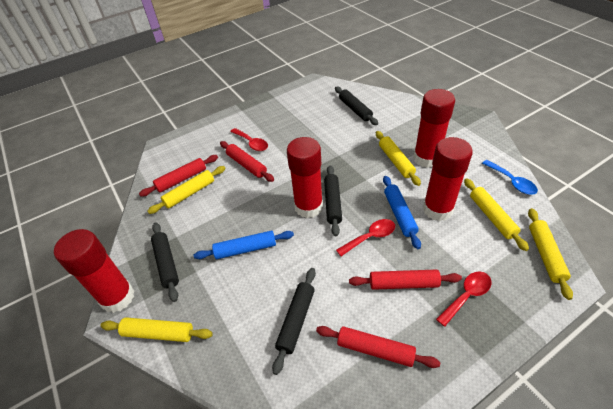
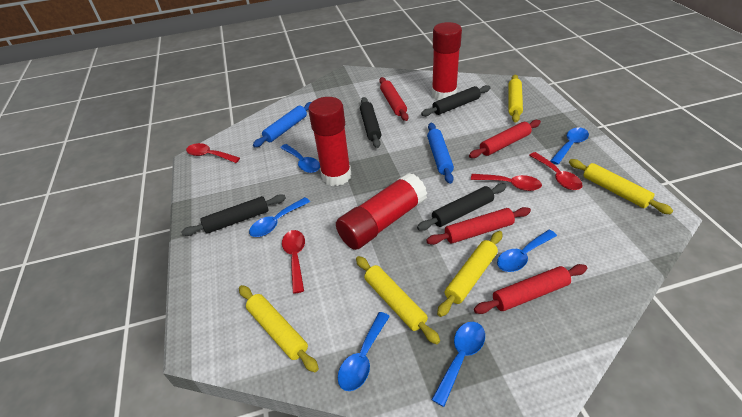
blue spoon: 1 -> 6
red glue stick: 4 -> 3
red spoon: 3 -> 4

